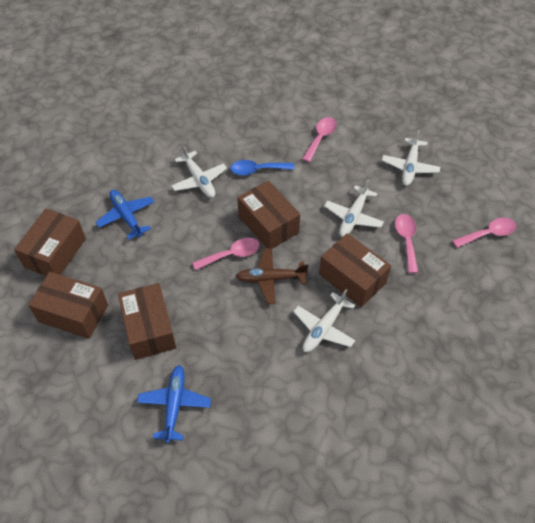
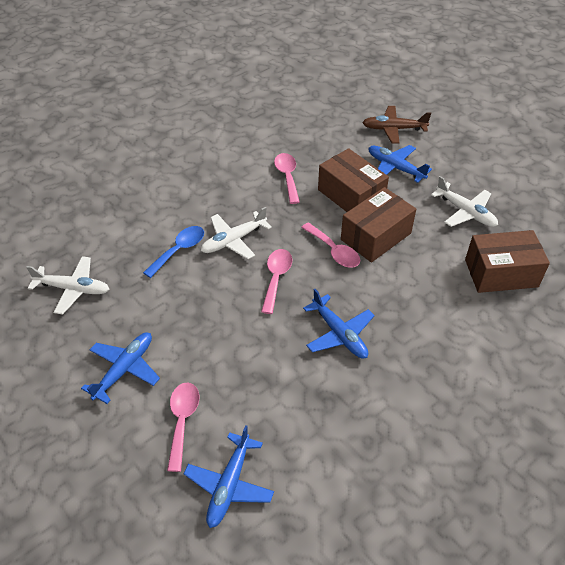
blue plane: 2 -> 4
brown box: 5 -> 3
white plane: 4 -> 3

